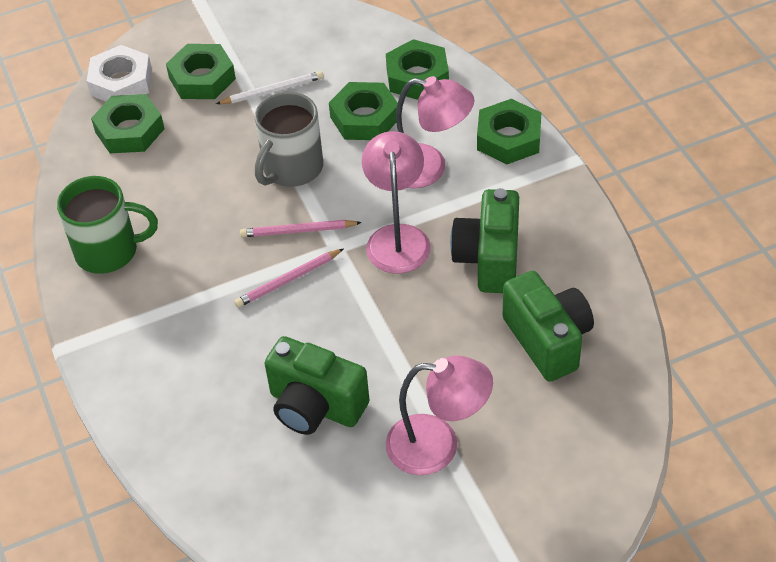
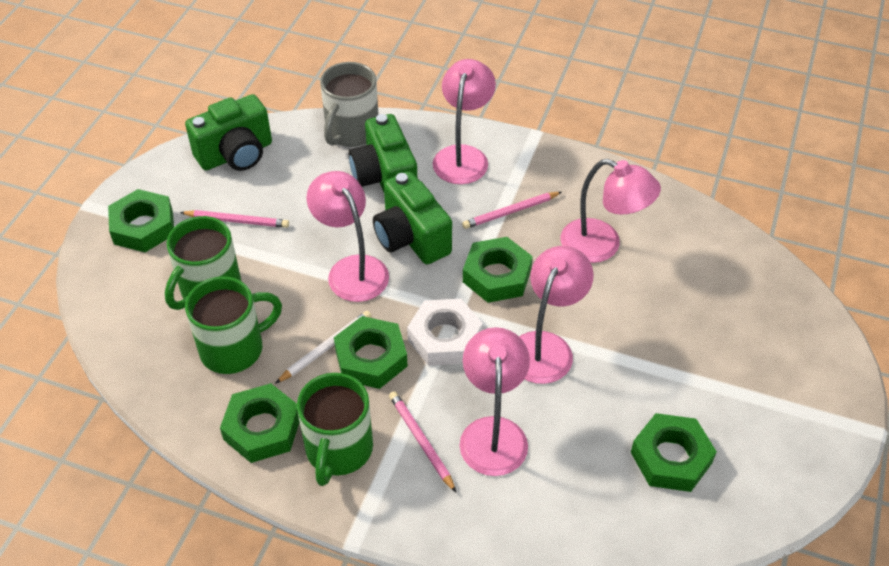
green mug: 1 -> 3
pink lamp: 3 -> 5
pink pencil: 2 -> 3

